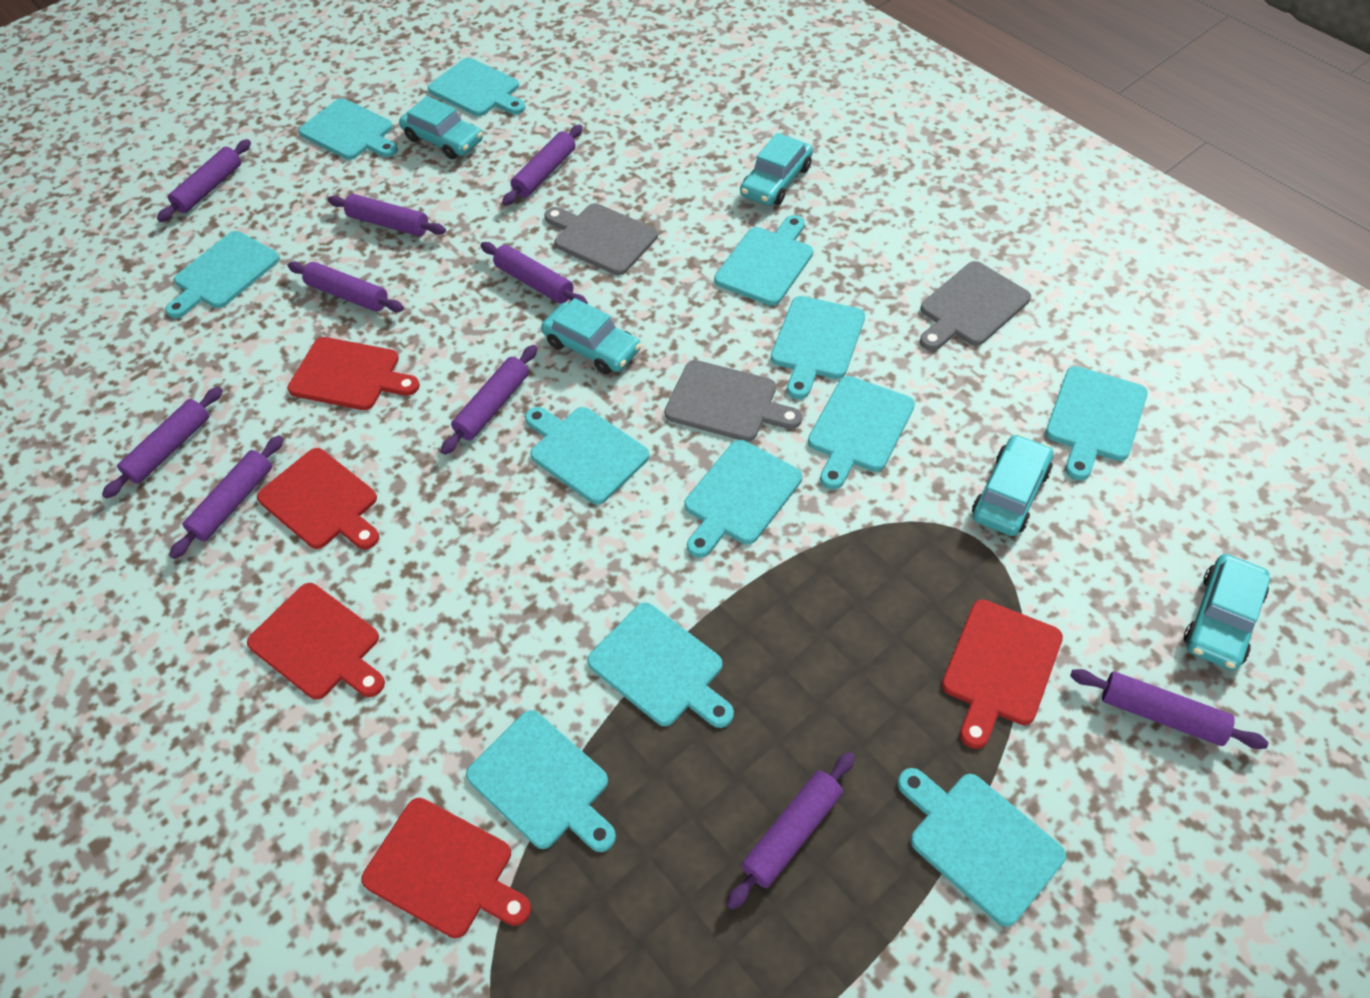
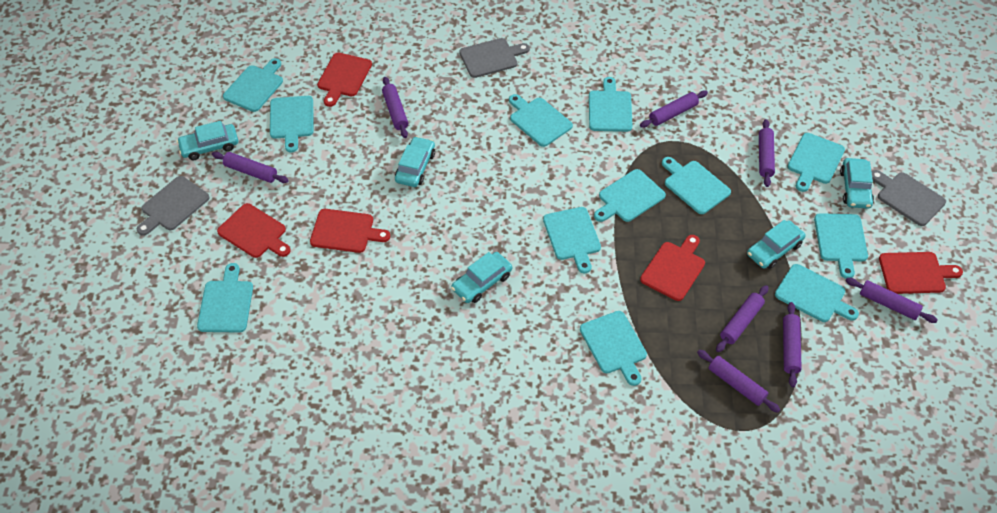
purple rolling pin: 10 -> 8

